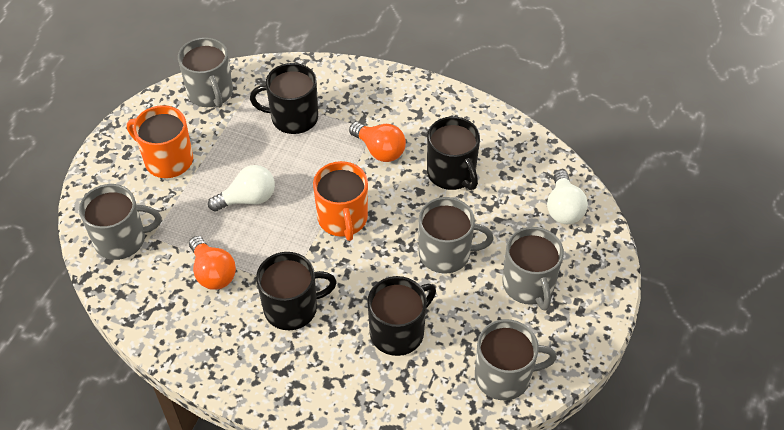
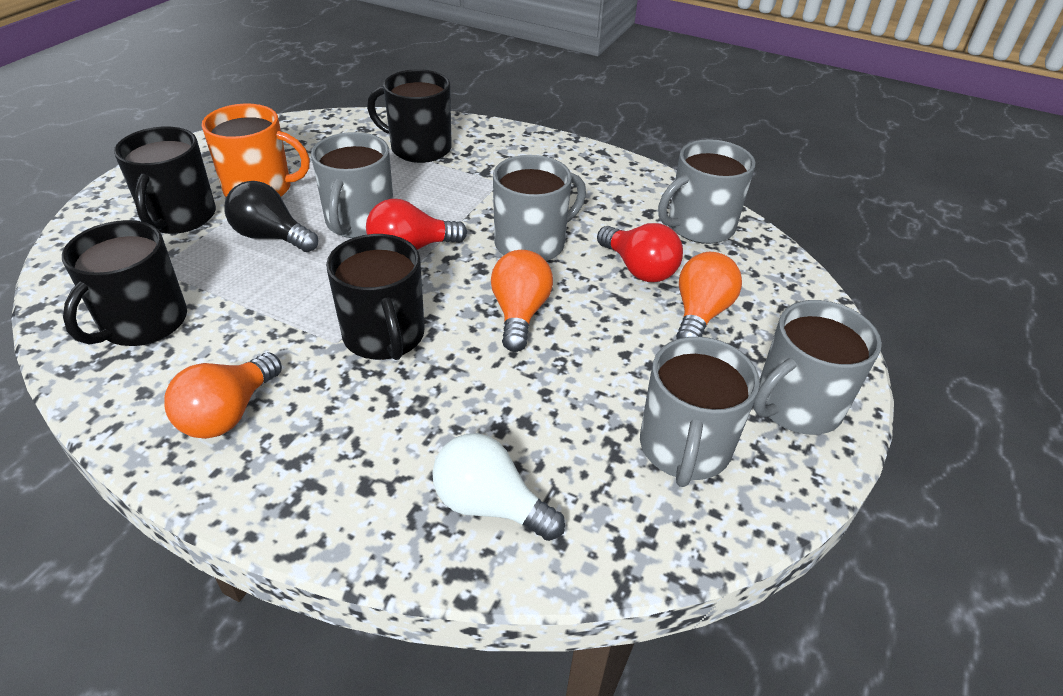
black light bulb: 0 -> 1
orange light bulb: 2 -> 3
orange mug: 2 -> 1
red light bulb: 0 -> 2
white light bulb: 2 -> 1

